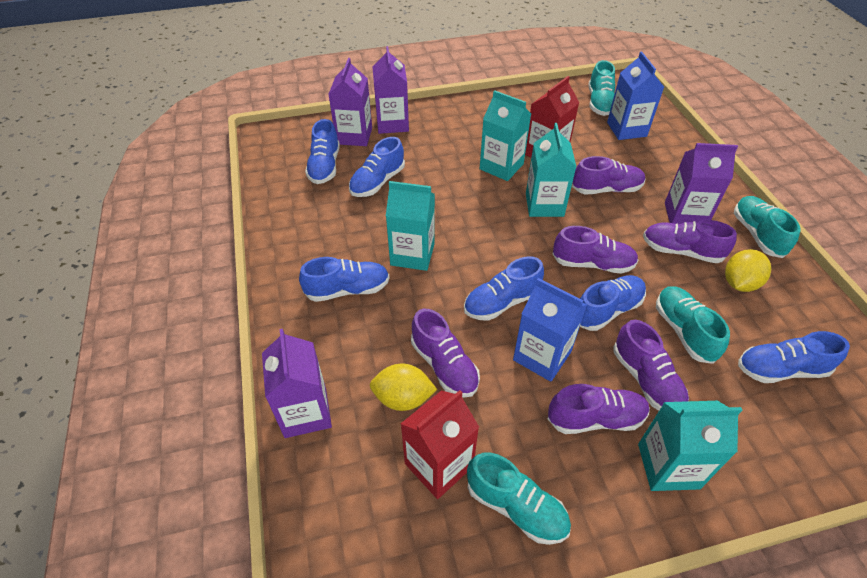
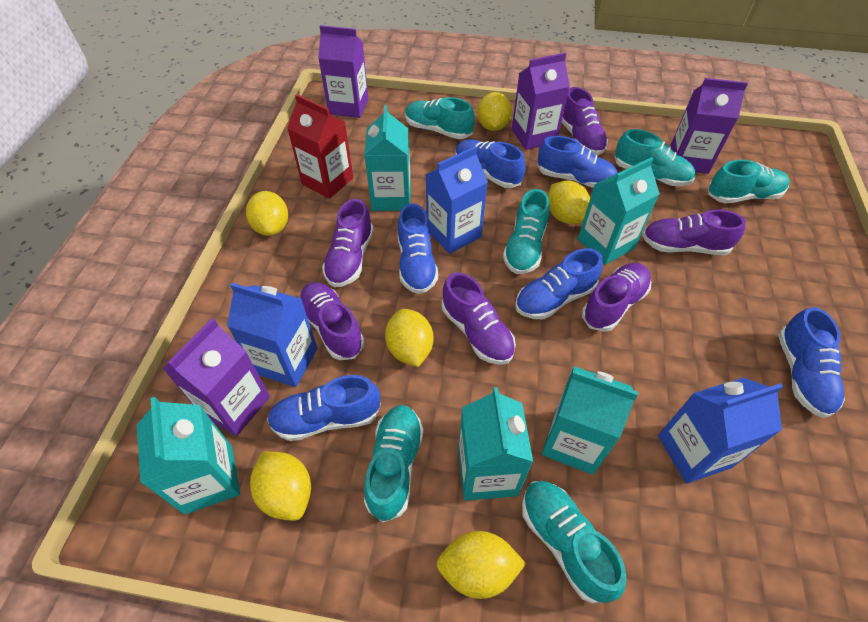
blue carton: 2 -> 3
red carton: 2 -> 1
turquoise carton: 4 -> 5
turquoise shoe: 4 -> 6
yellow lemon: 2 -> 6

